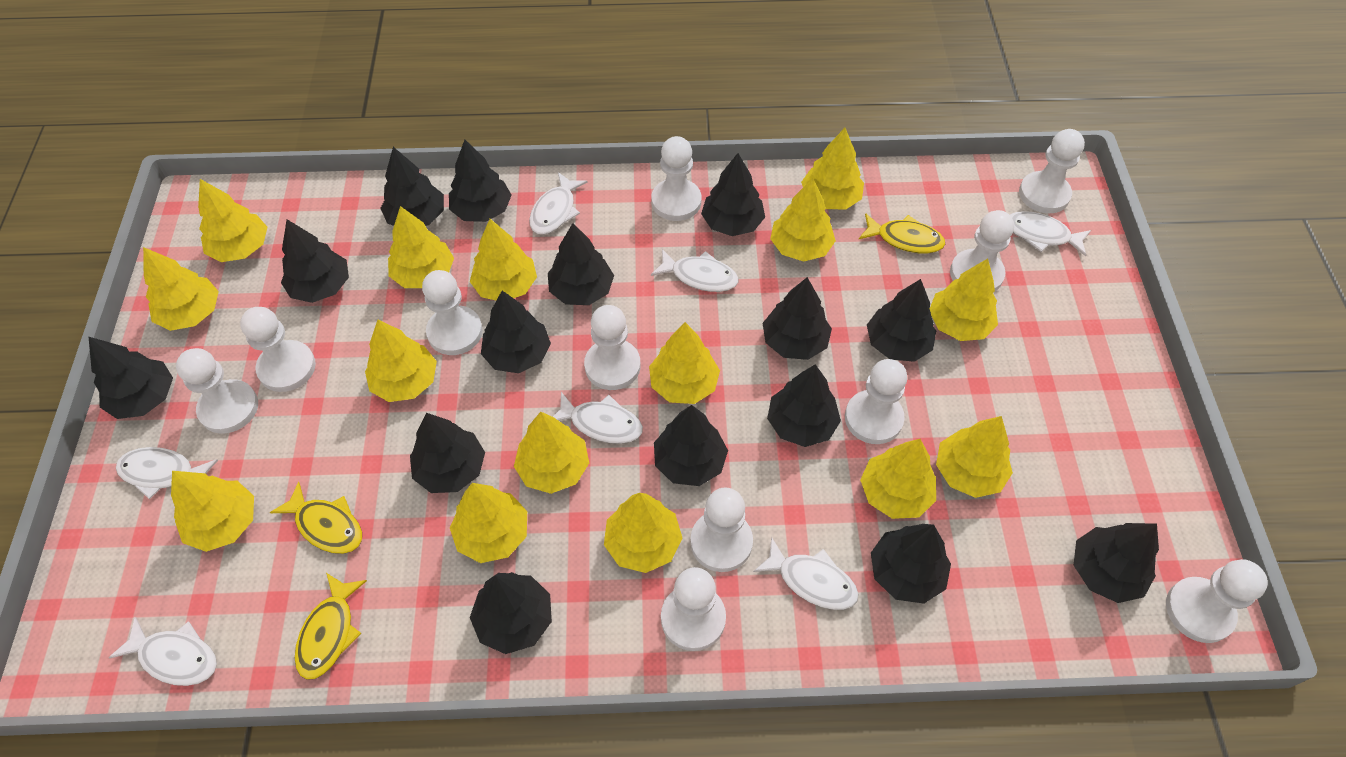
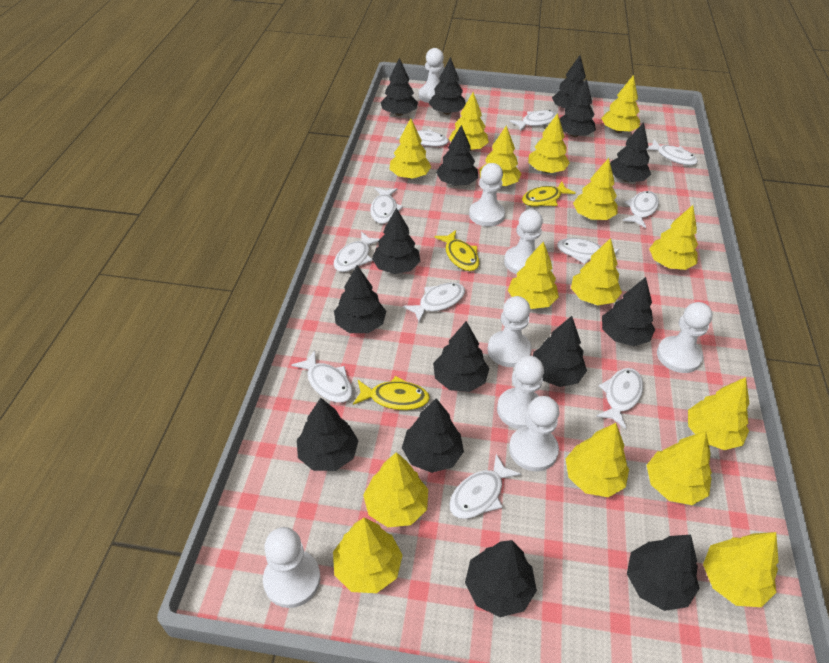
white fish: 7 -> 11
white pawn: 11 -> 8

